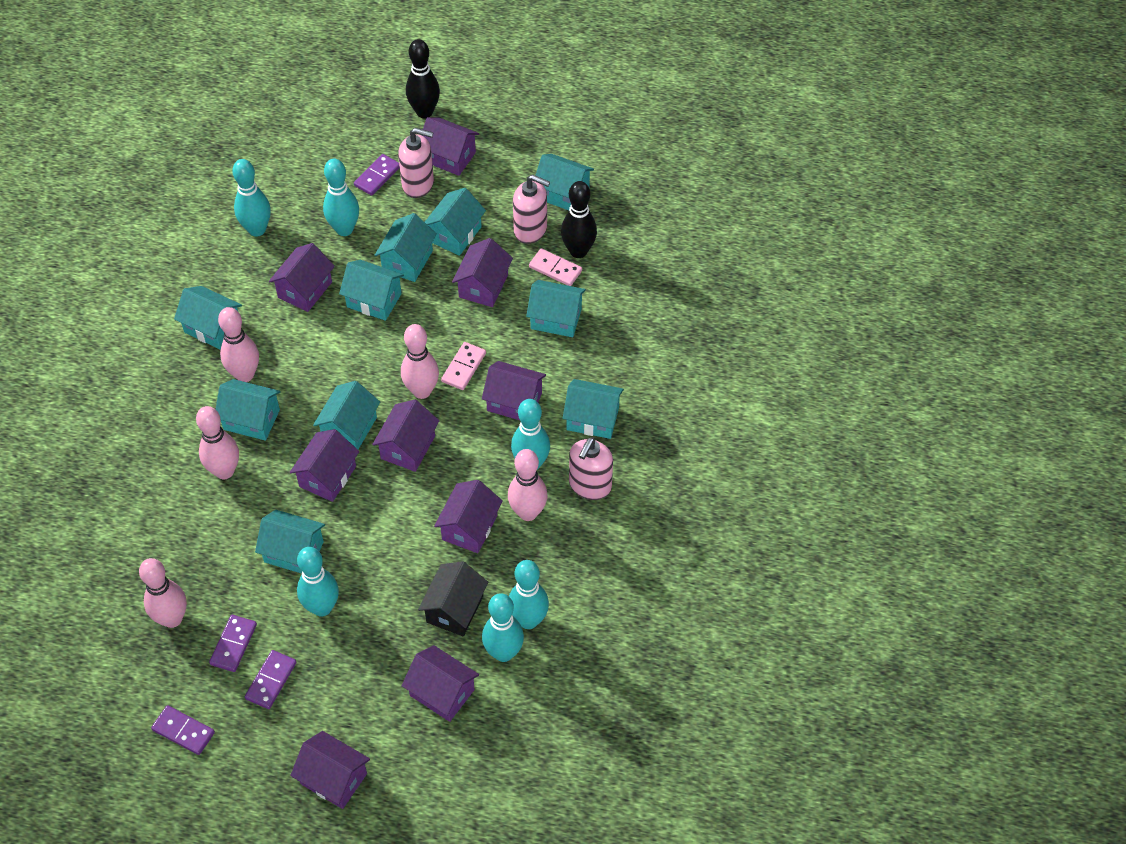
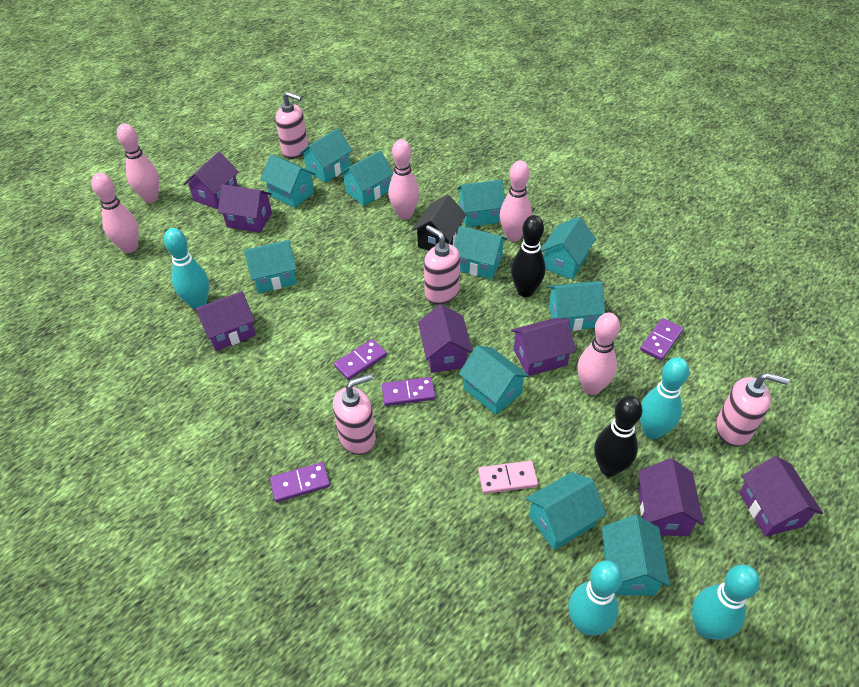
pink domino: 2 -> 1
pink soap dispenser: 3 -> 4
purple house: 9 -> 7
turquoise bowling pin: 6 -> 4
turquoise house: 10 -> 11

